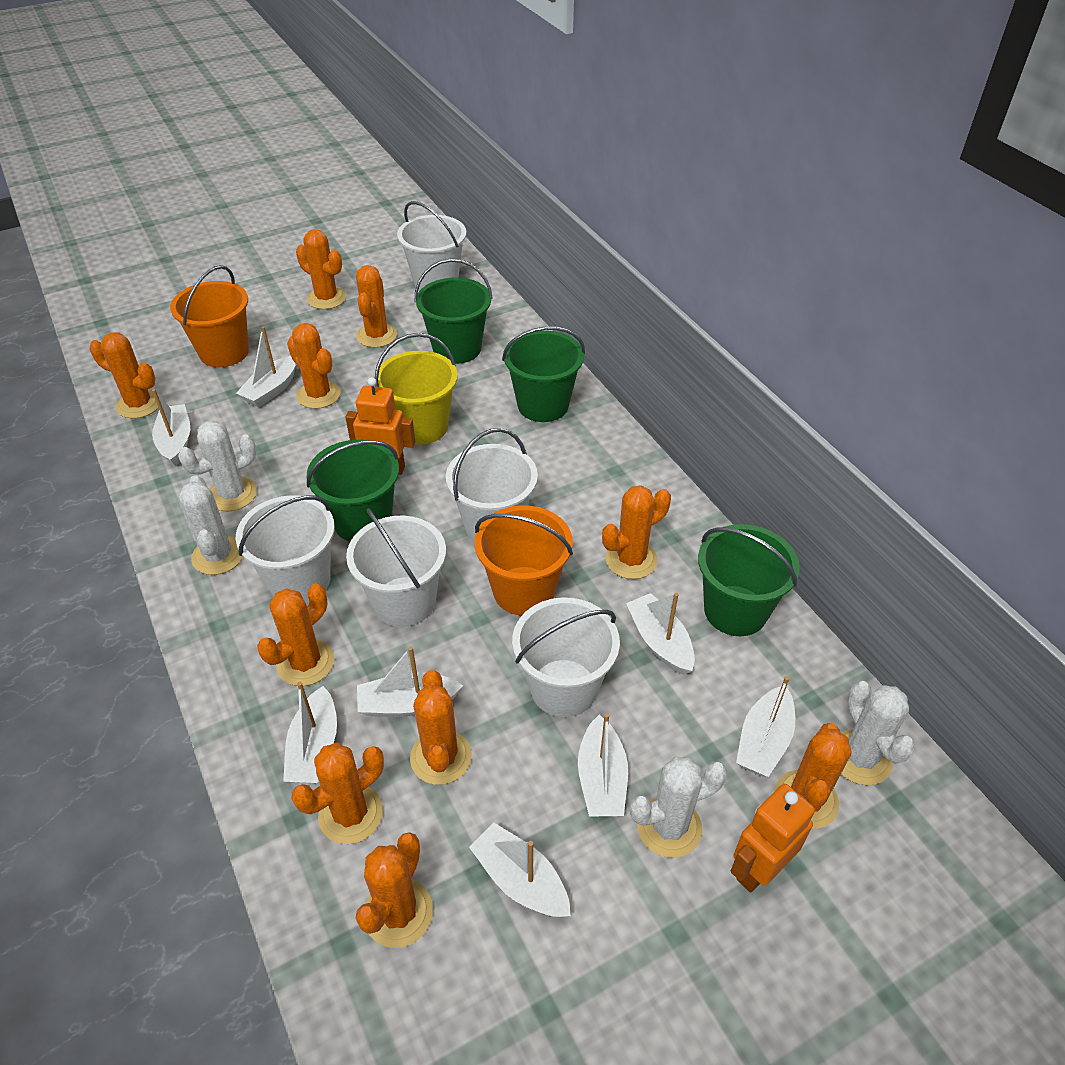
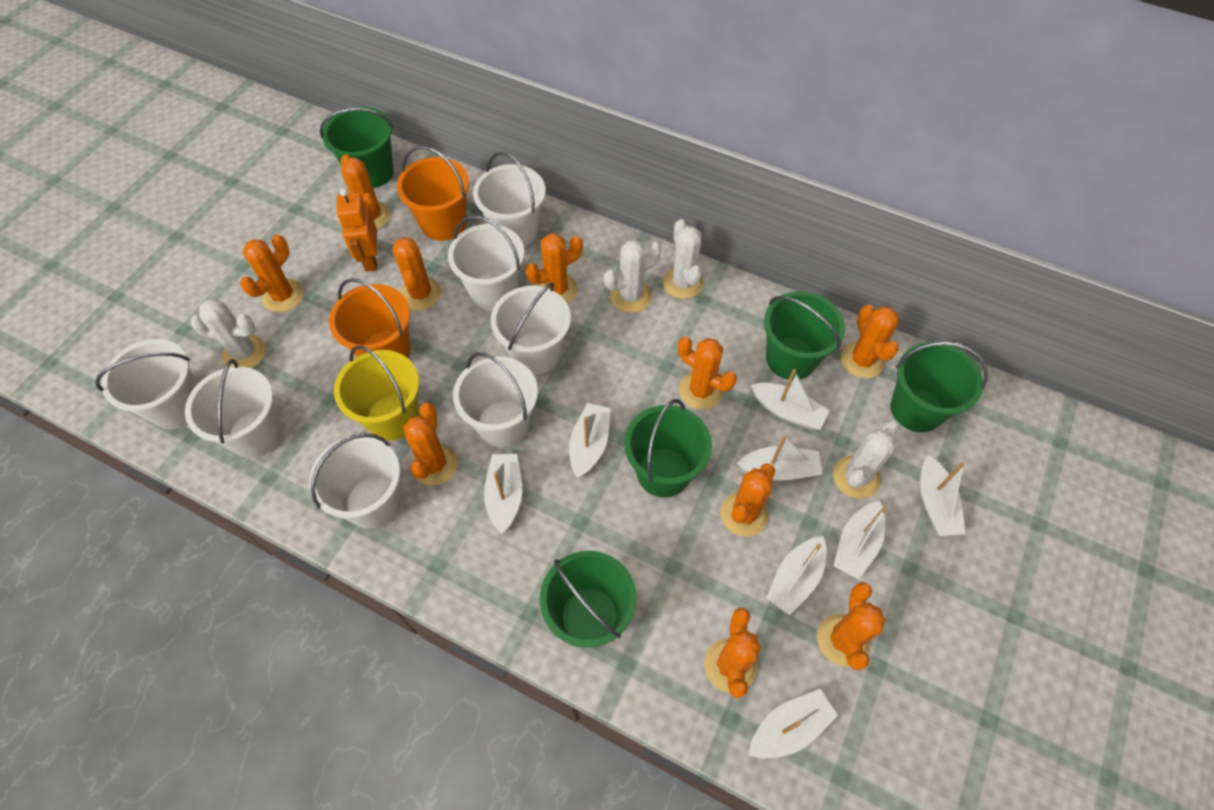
green bucket: 4 -> 5
orange robot: 2 -> 1
white bucket: 5 -> 7

